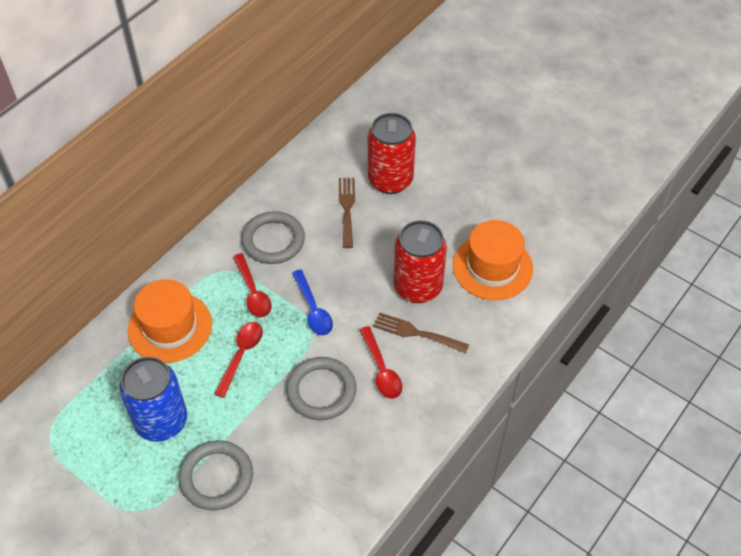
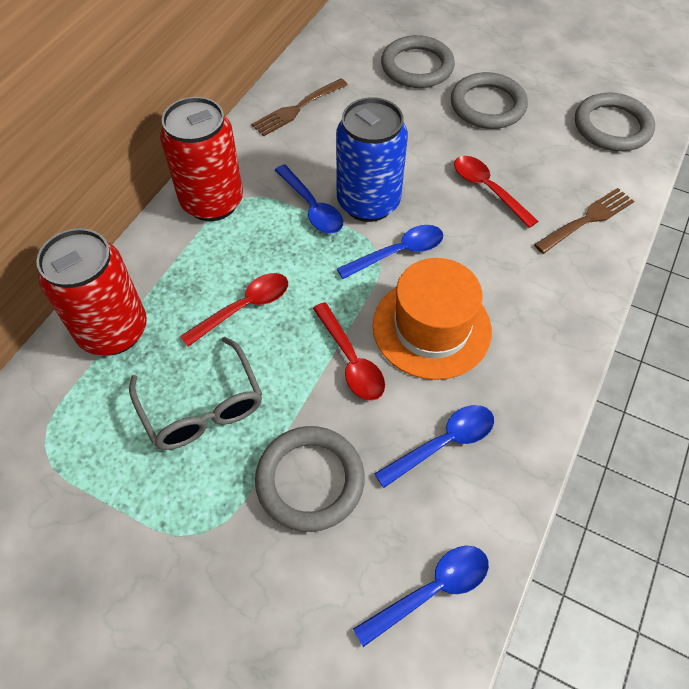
blue spoon: 1 -> 4
grey glasses: 0 -> 1
grey ring: 3 -> 4
orange hat: 2 -> 1

